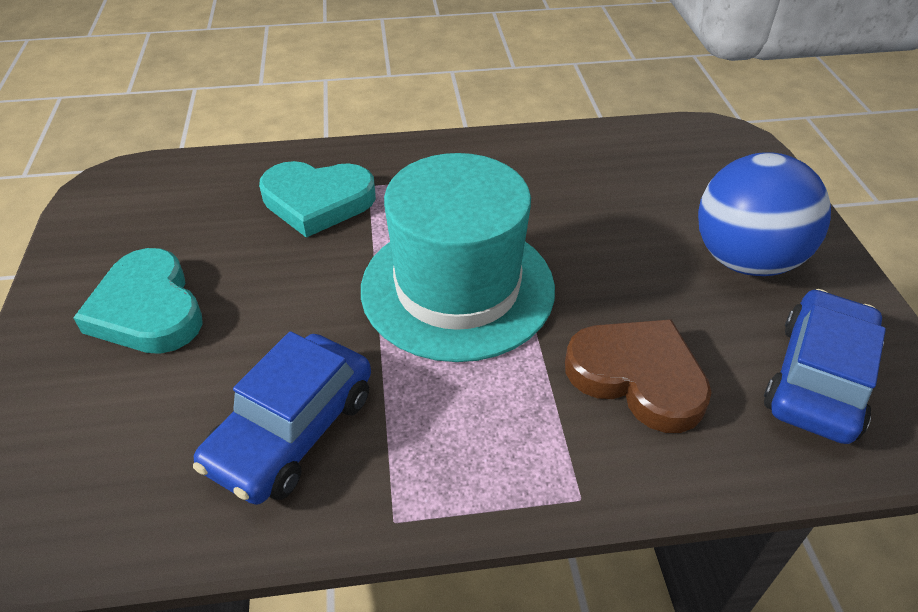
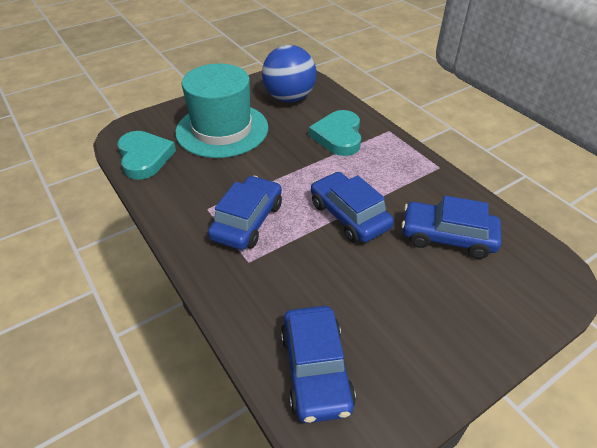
blue car: 2 -> 4
brown heart: 1 -> 0

